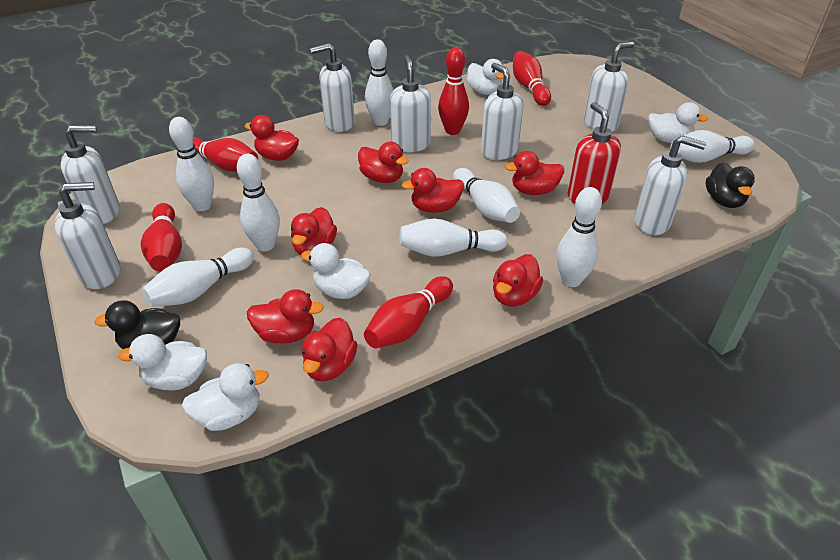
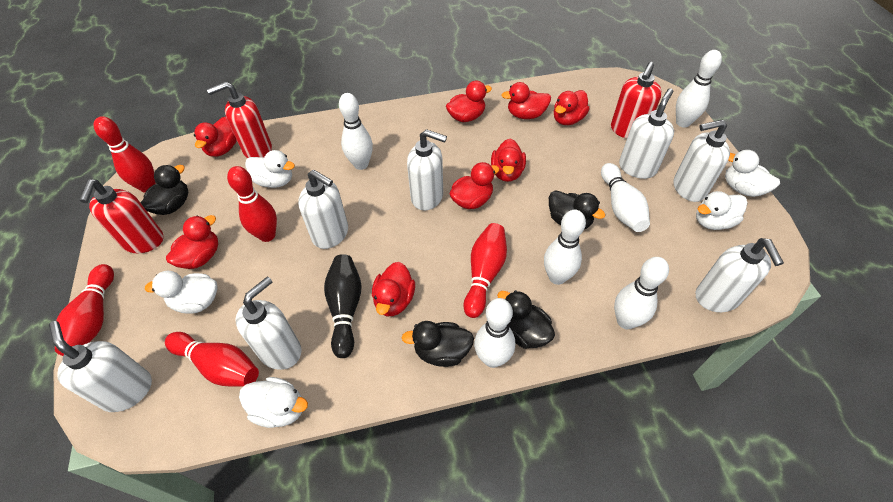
black bowling pin: 0 -> 1
black duck: 2 -> 4
red soap dispenser: 1 -> 3
white bowling pin: 8 -> 6

